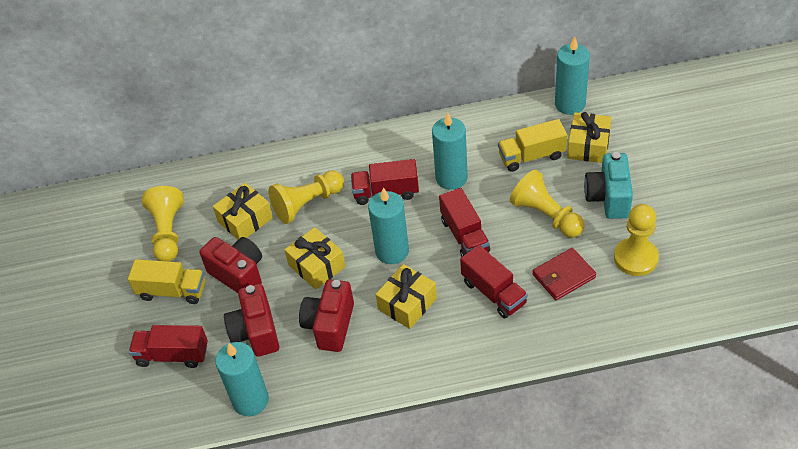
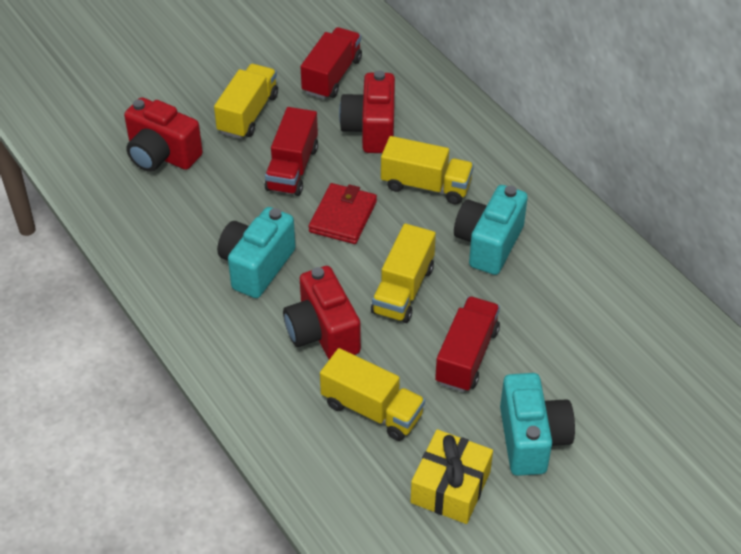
red truck: 4 -> 3
turquoise camera: 1 -> 3
turquoise candle: 4 -> 0
yellow gift: 4 -> 1
yellow pawn: 4 -> 0
yellow truck: 2 -> 4

